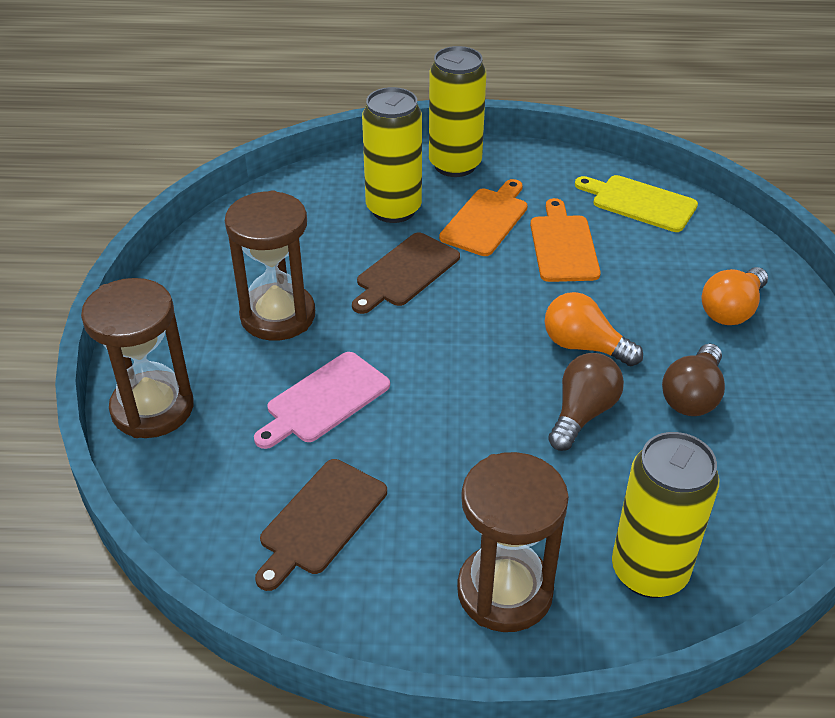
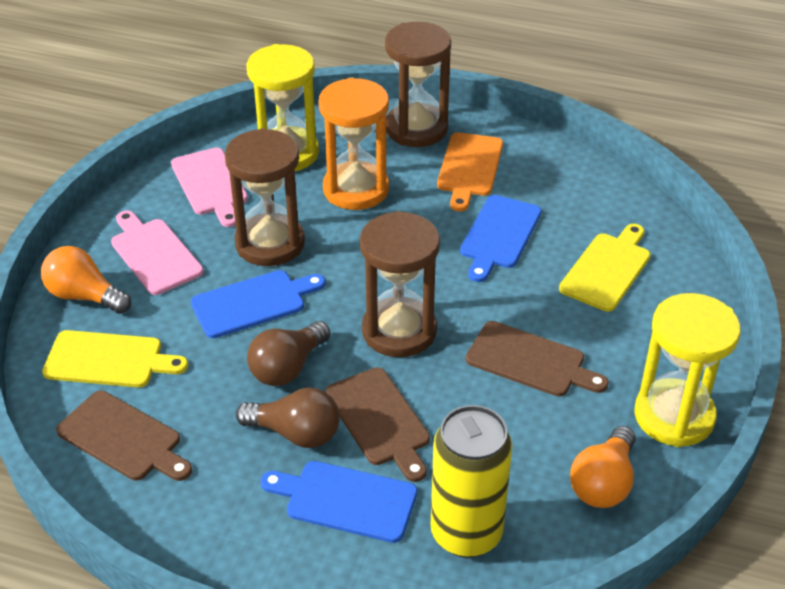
blue cutting board: 0 -> 3
brown cutting board: 2 -> 3
orange cutting board: 2 -> 1
orange hourglass: 0 -> 1
pink cutting board: 1 -> 2
yellow can: 3 -> 1
yellow cutting board: 1 -> 2
yellow hourglass: 0 -> 2

